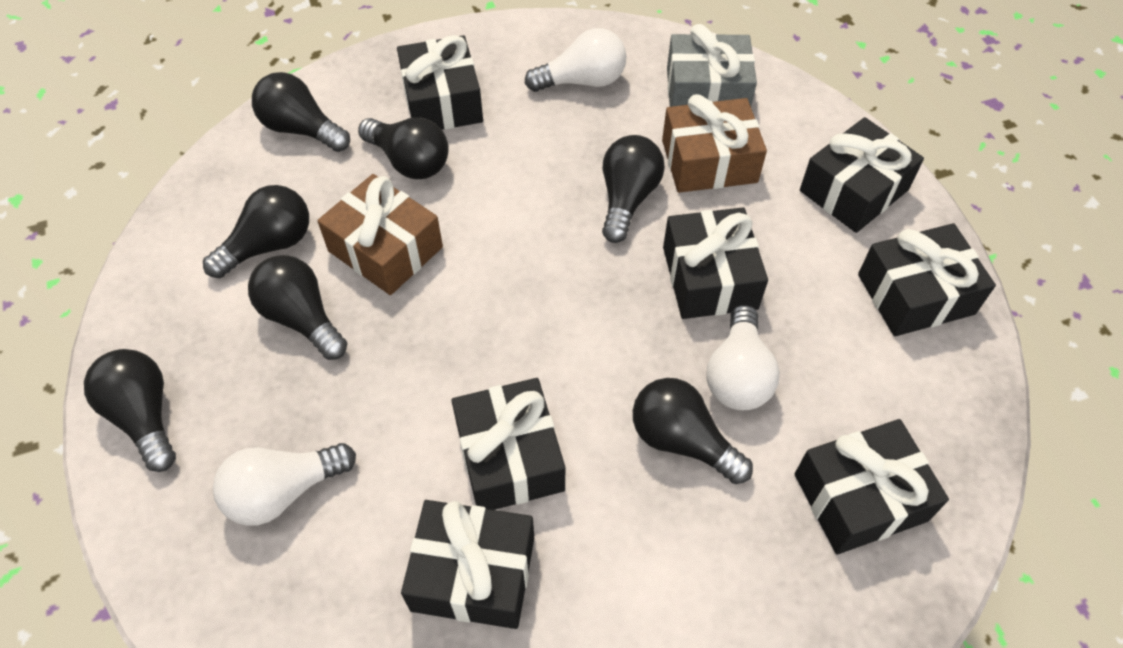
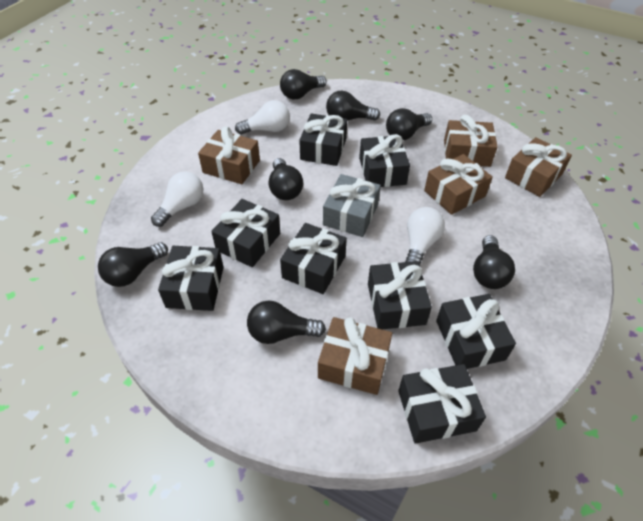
black gift: 7 -> 8
brown gift: 2 -> 5

